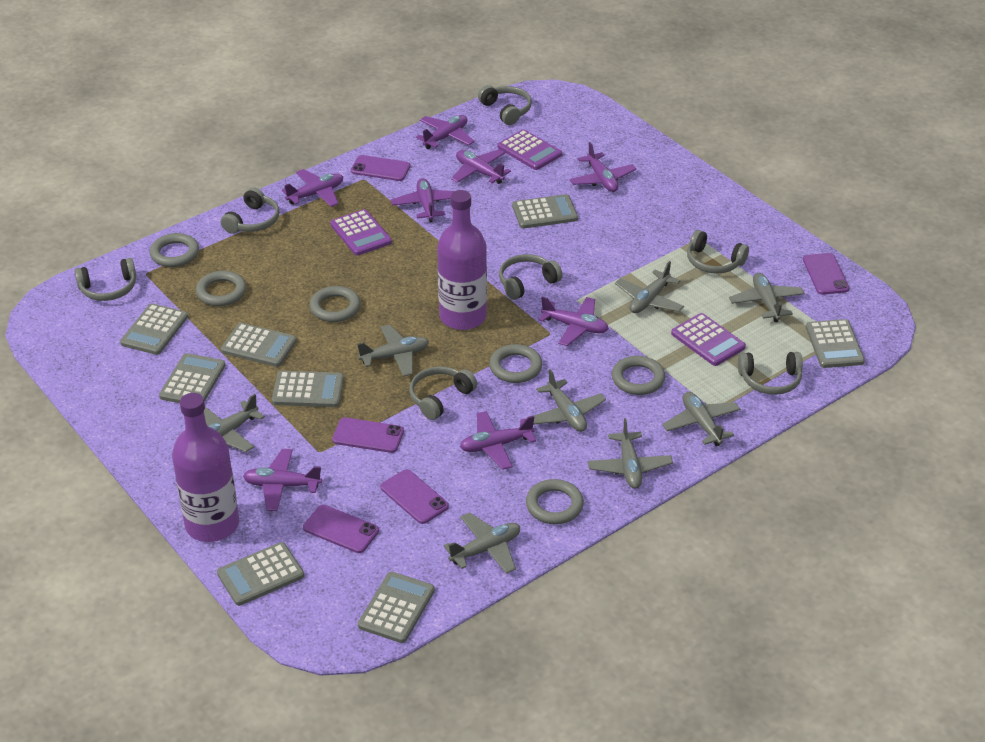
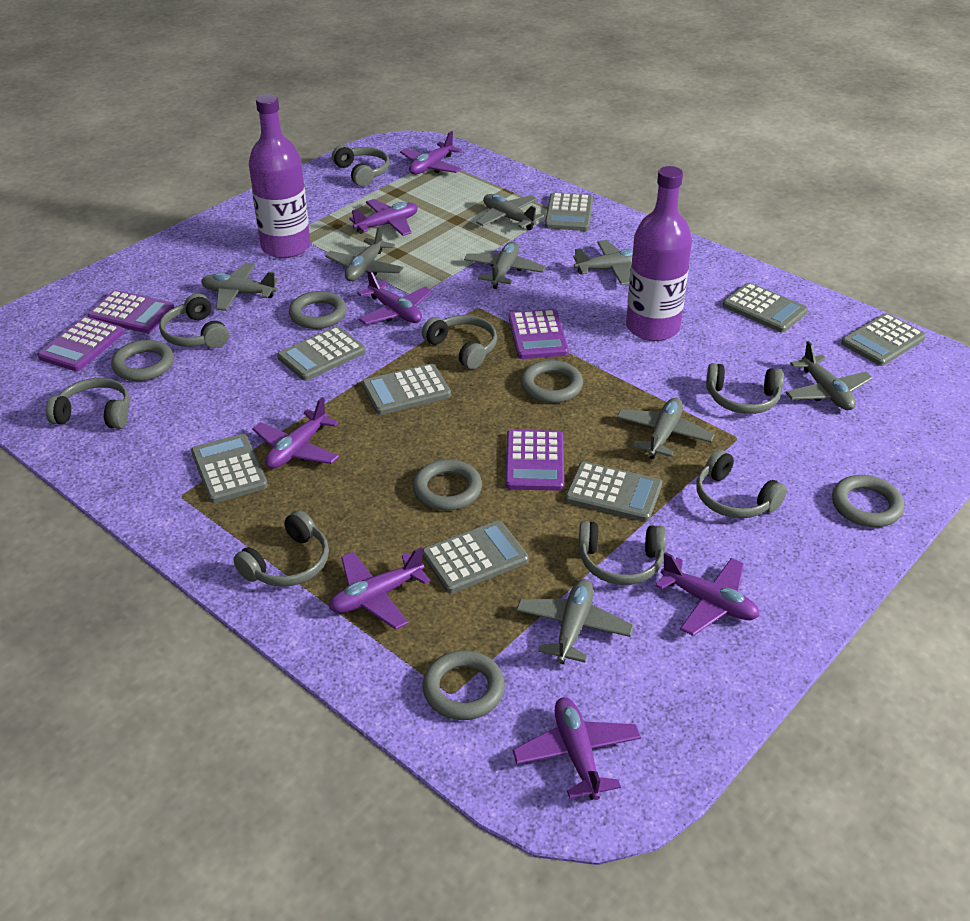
grey headphones: 7 -> 8
purple calculator: 3 -> 4
purple phone: 5 -> 0
purple plane: 8 -> 7

